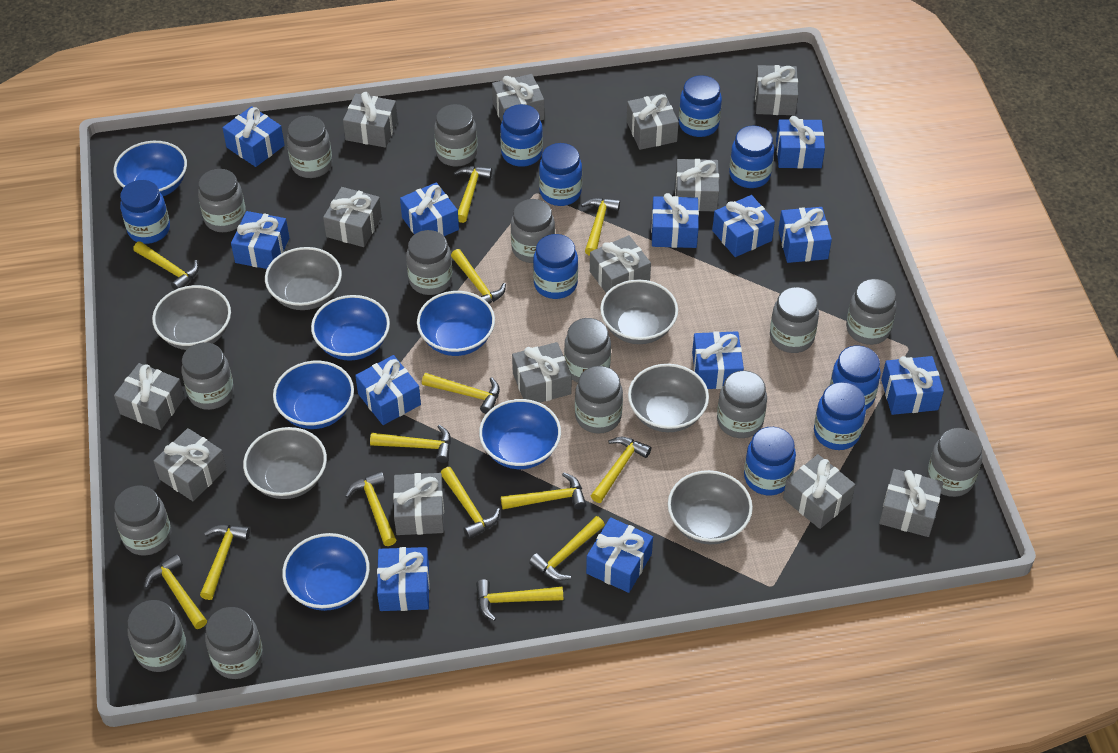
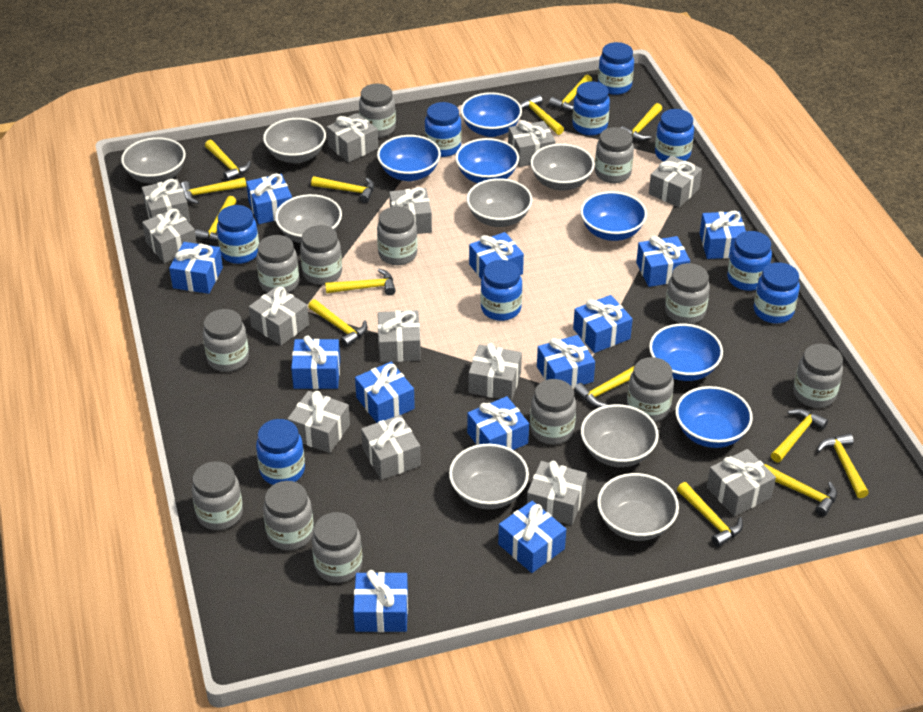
grey bowl: 6 -> 8
grey jar: 15 -> 13

